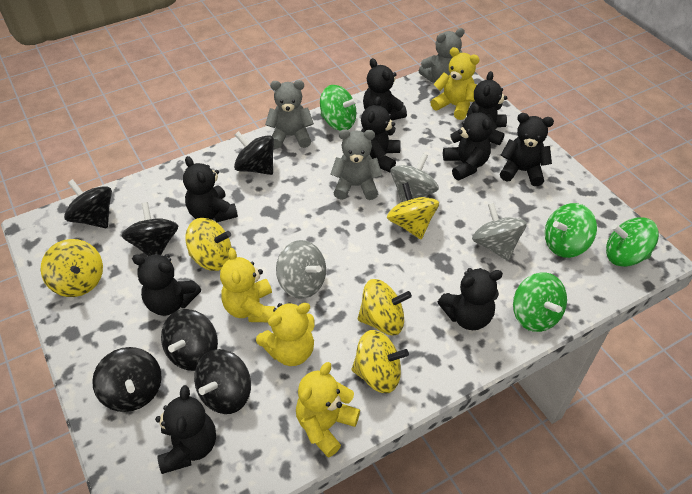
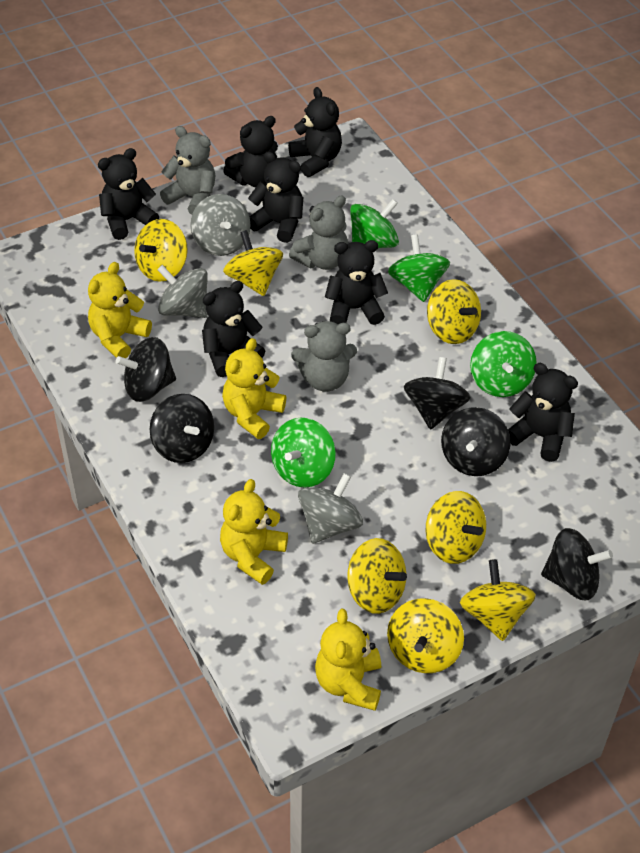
black spinning top: 6 -> 5
black teddy bear: 9 -> 7
yellow spinning top: 5 -> 7

